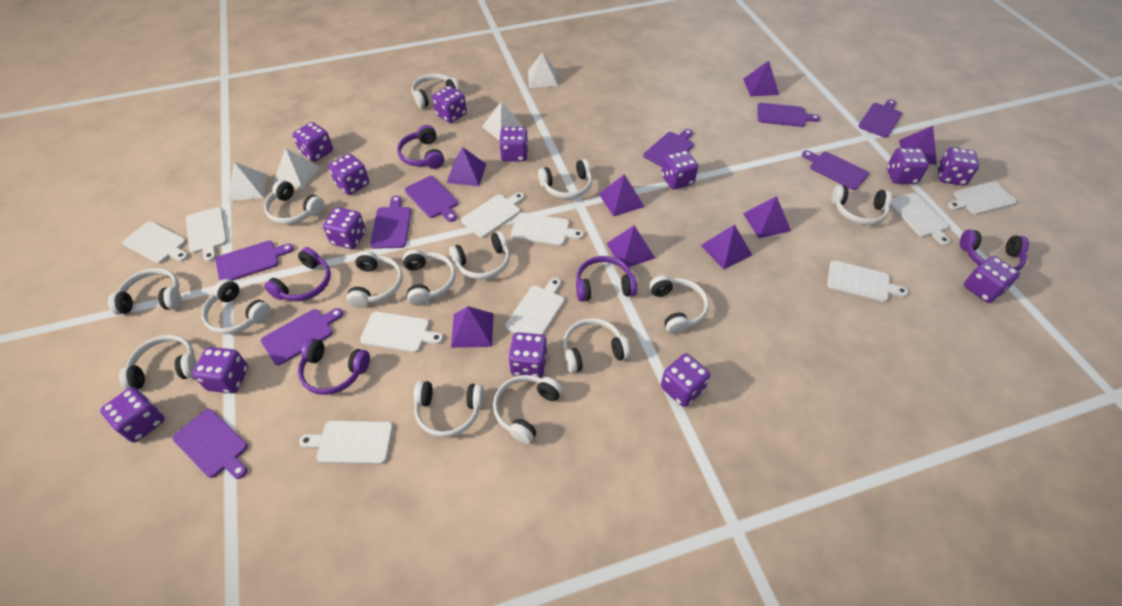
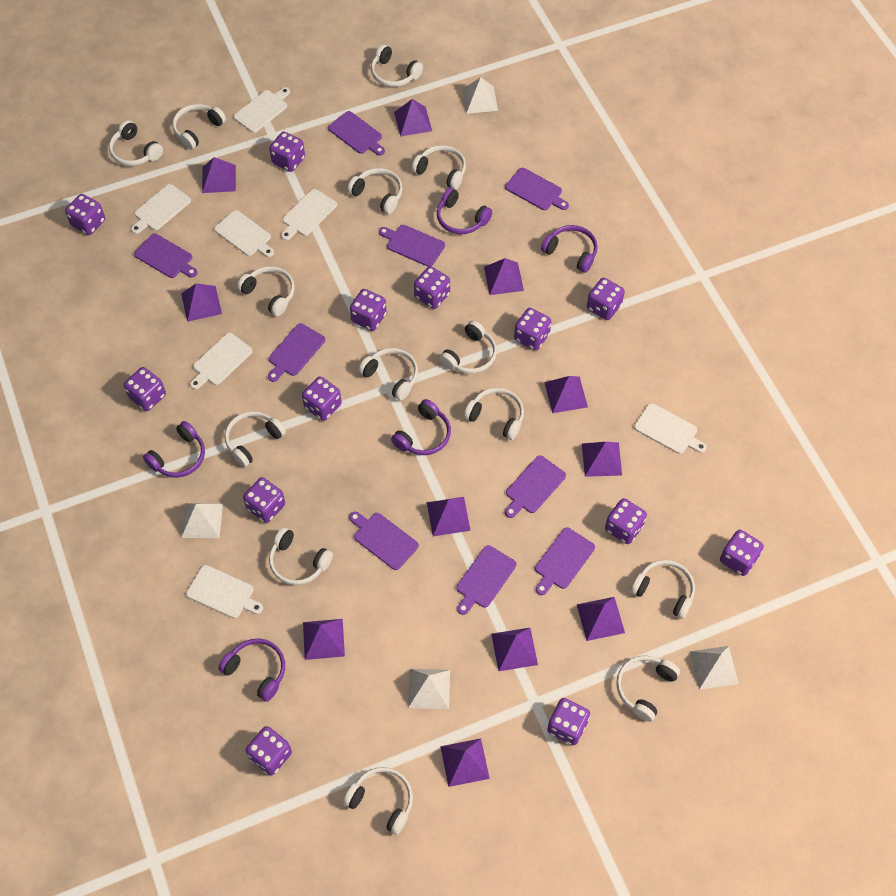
purple pyramid: 8 -> 11
white cutting board: 10 -> 7

